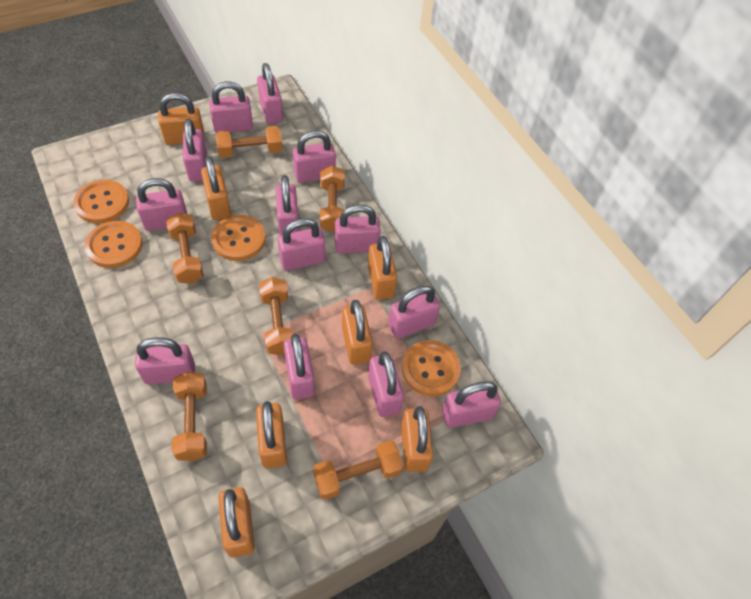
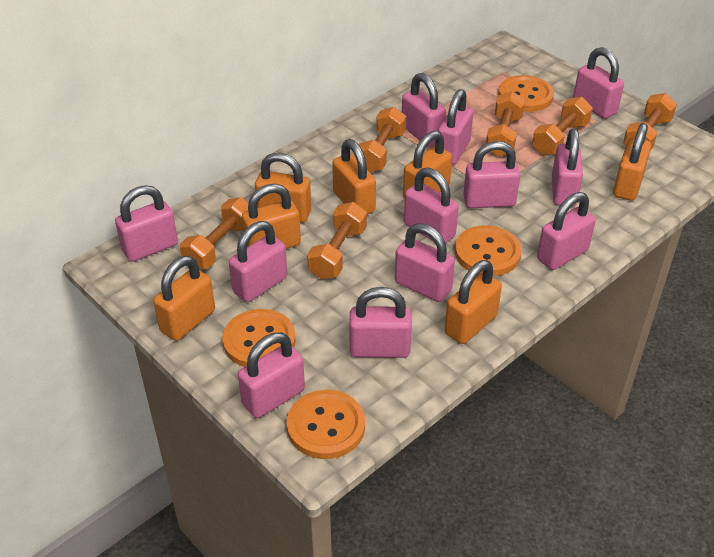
pink padlock: 13 -> 12

